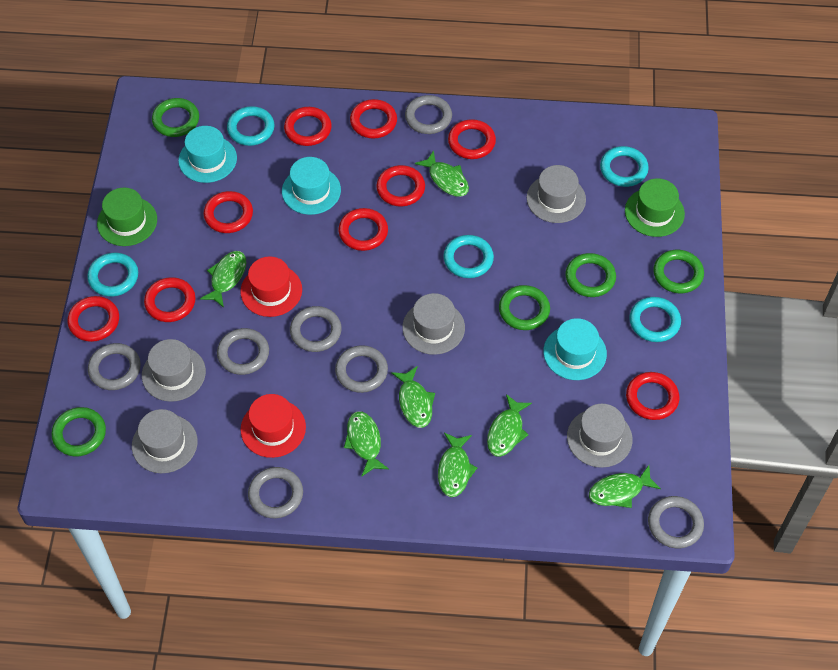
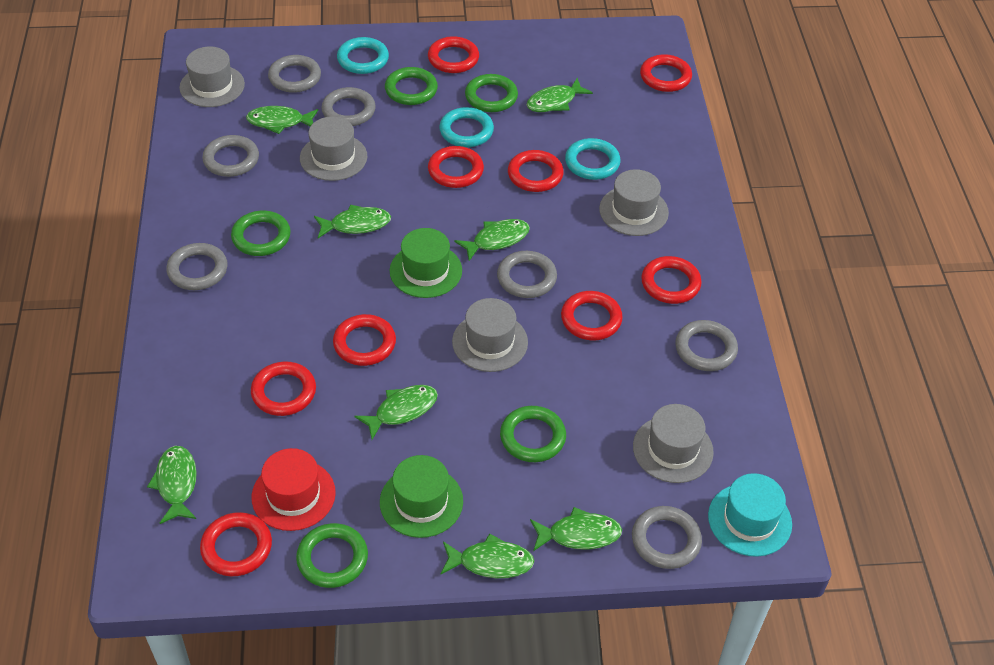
green fish: 7 -> 8
red hat: 2 -> 1
turquoise hat: 3 -> 1
turquoise ring: 5 -> 3

